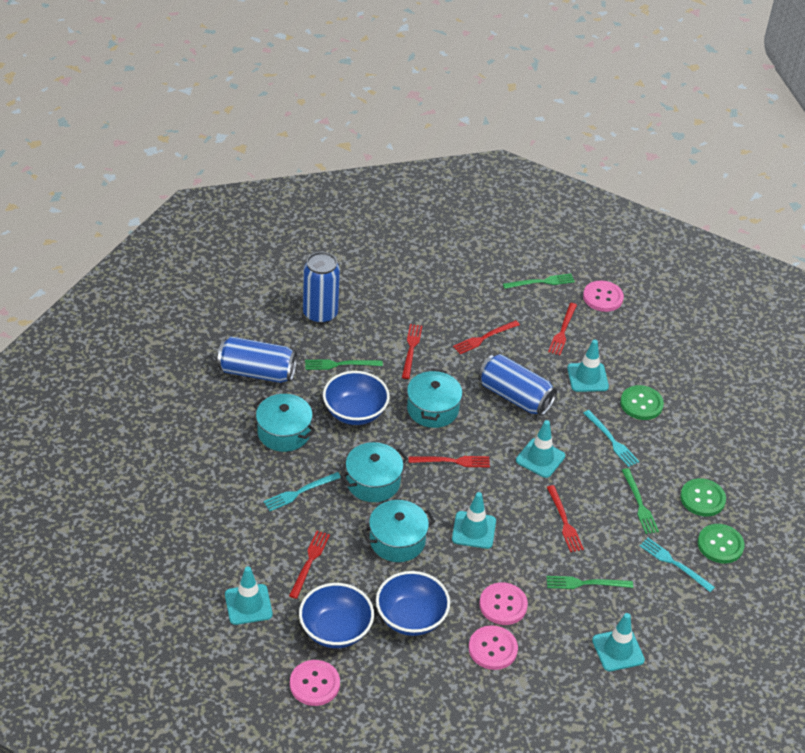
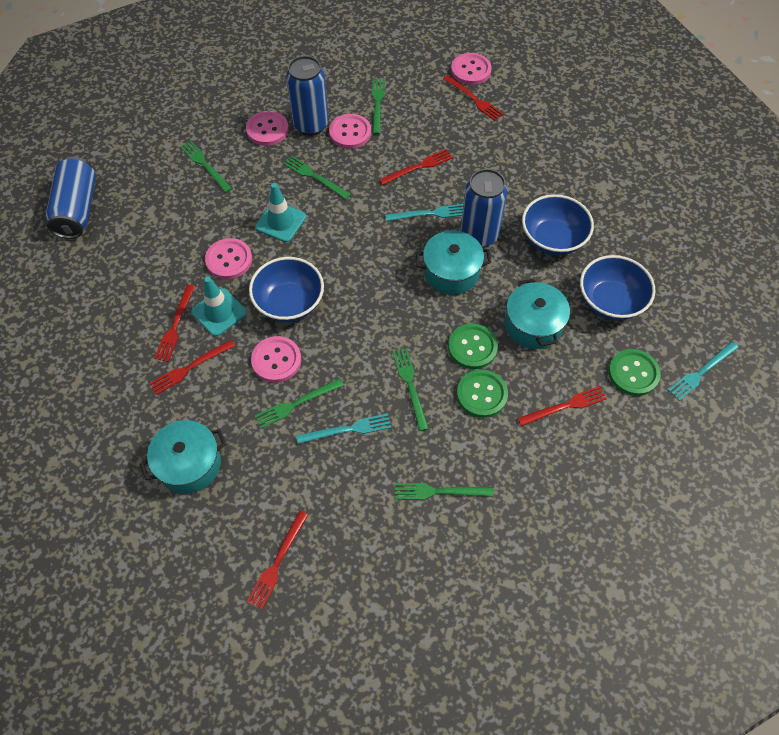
green fork: 4 -> 6
pink button: 4 -> 5
turquoise pot: 4 -> 3
turquoise traffic cone: 5 -> 2

